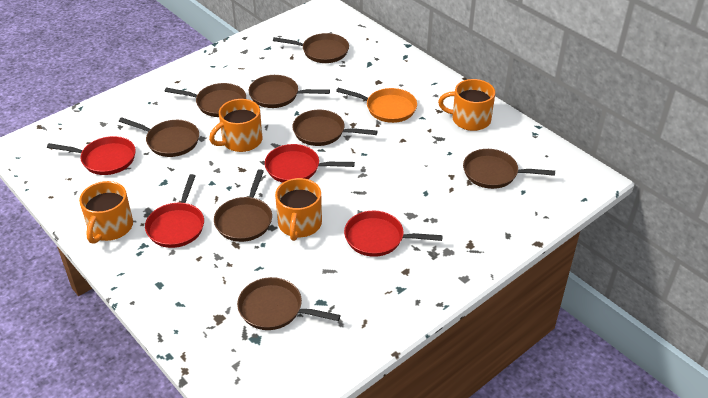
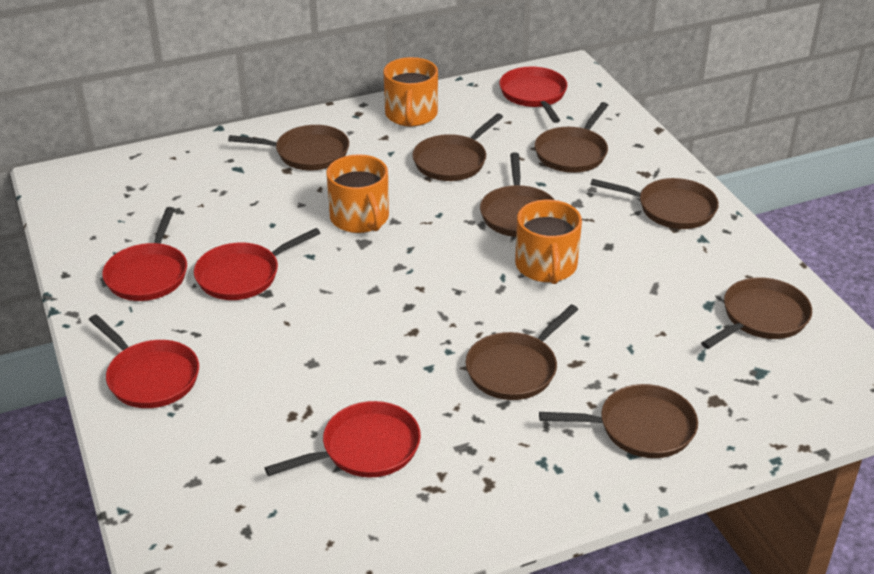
orange mug: 4 -> 3
orange pan: 1 -> 0
red pan: 4 -> 5

